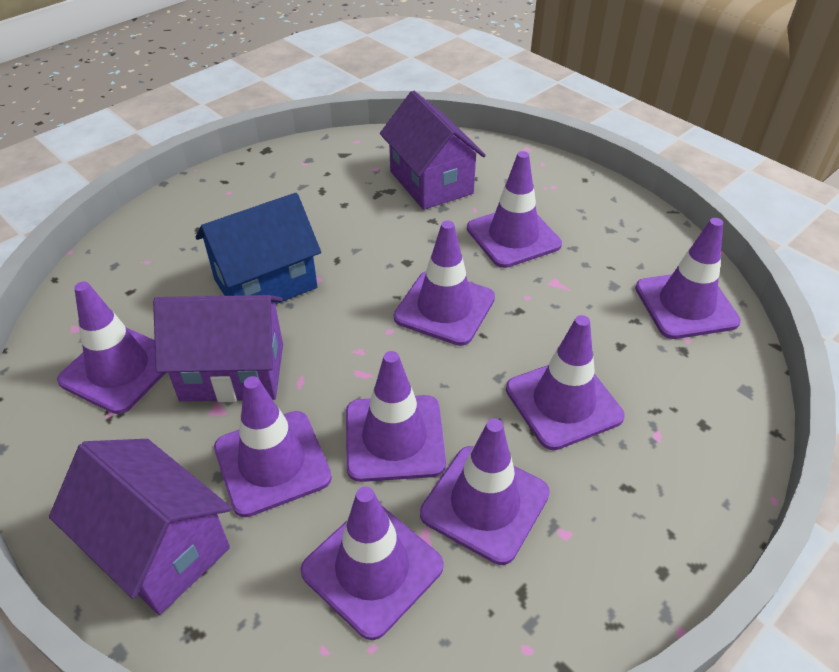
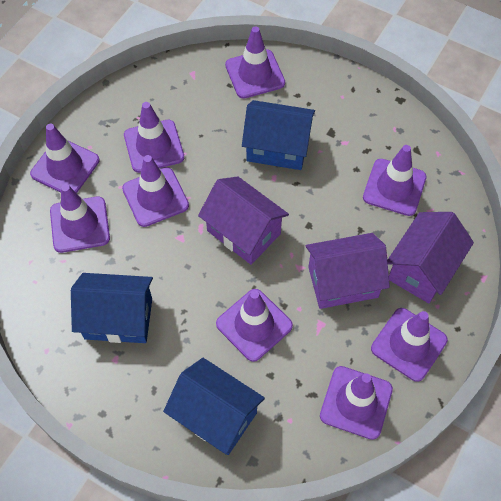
blue house: 1 -> 3

